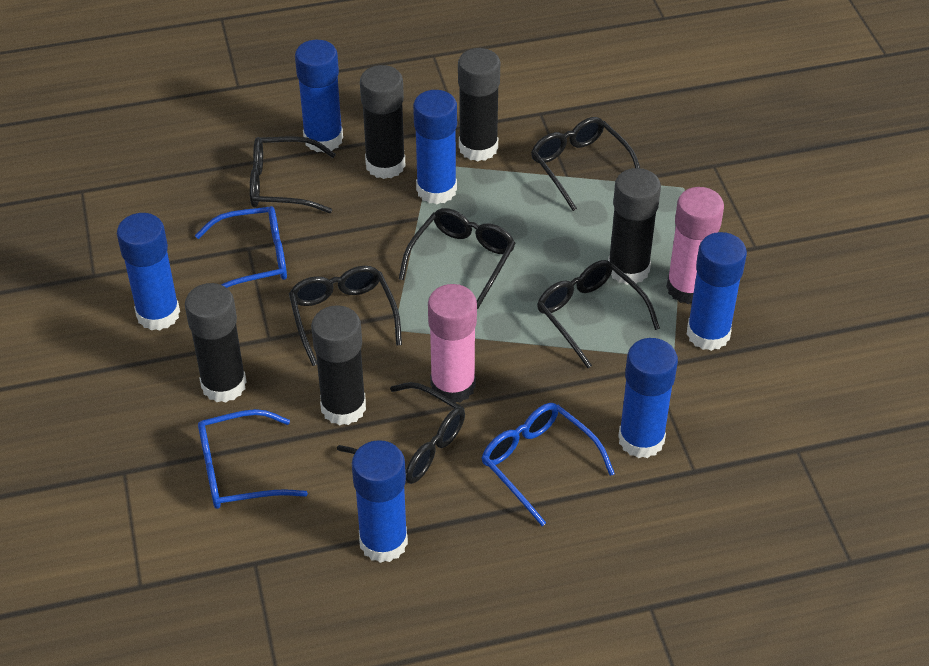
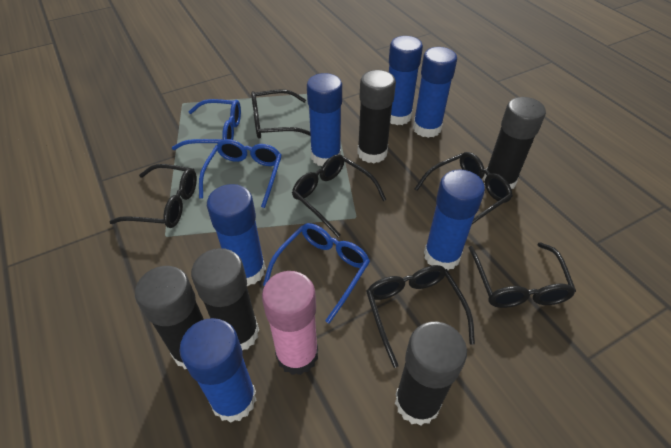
pink glue stick: 2 -> 1

